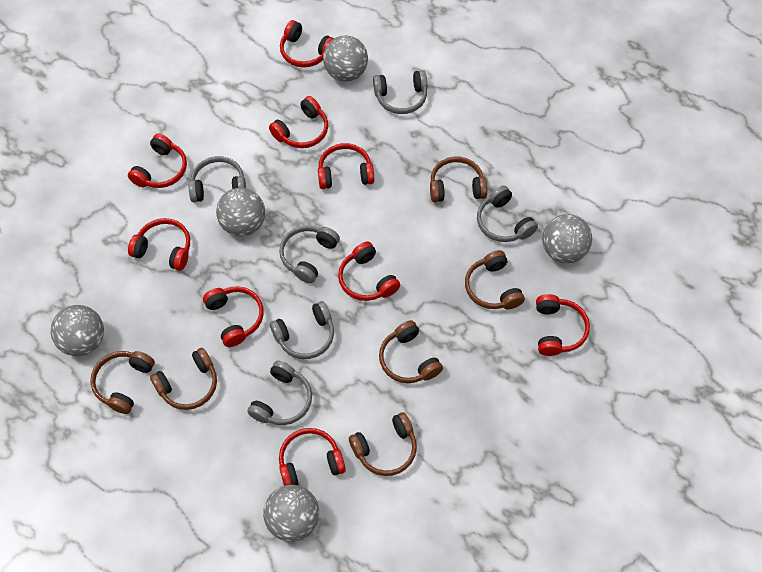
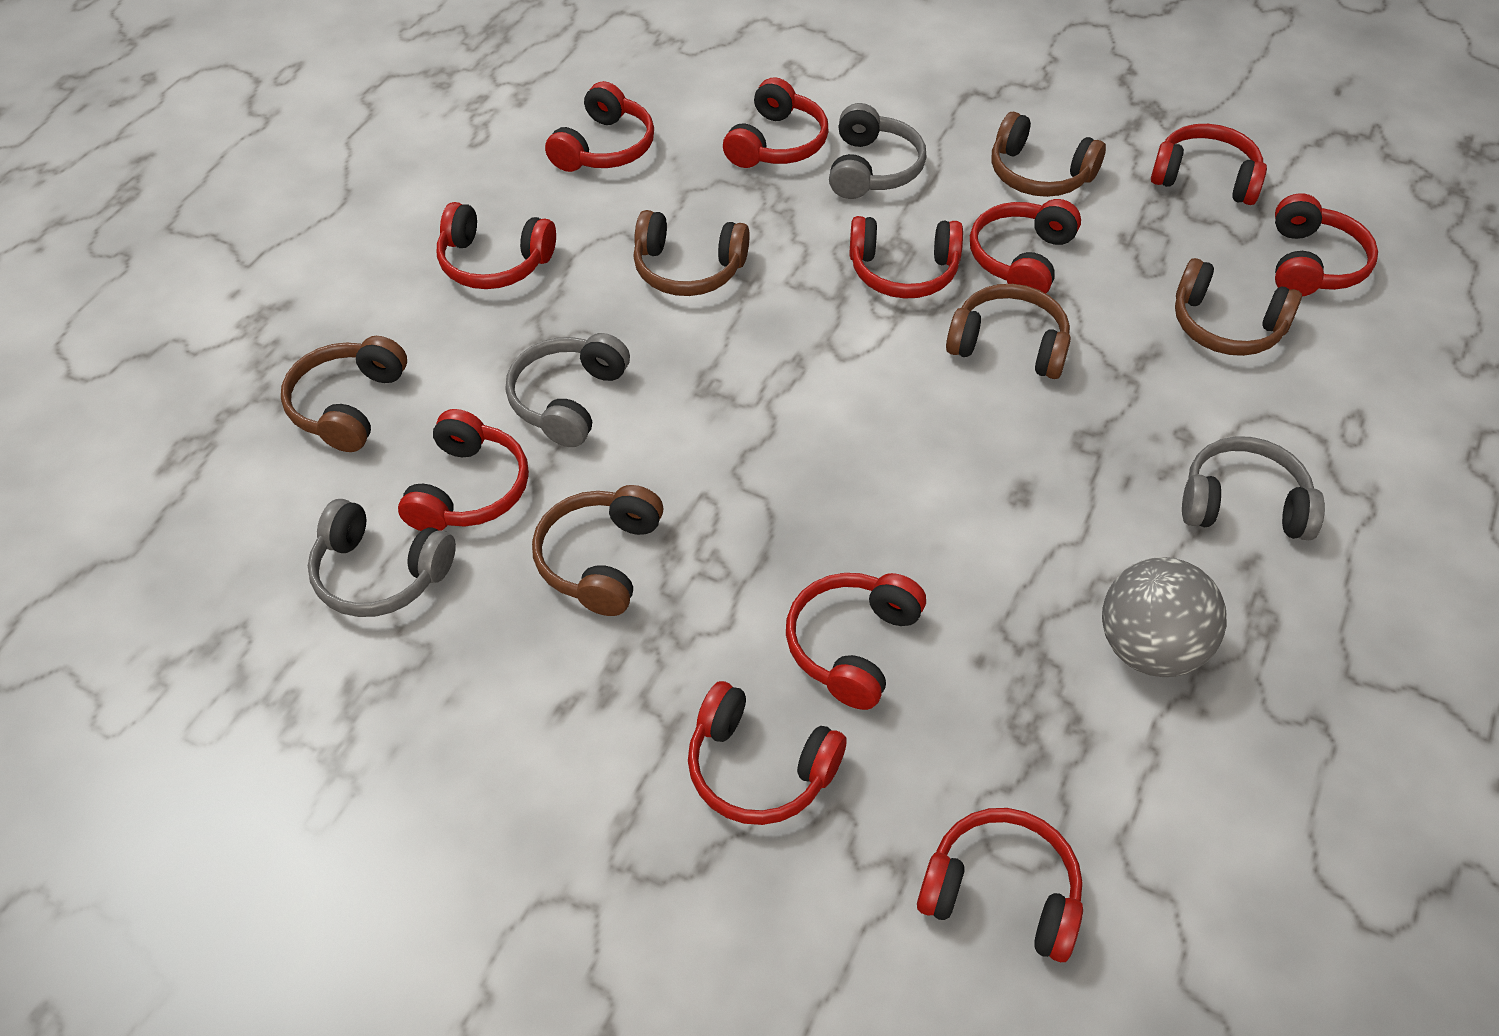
grey ball: 5 -> 1
grey headphones: 6 -> 4
red headphones: 9 -> 11

